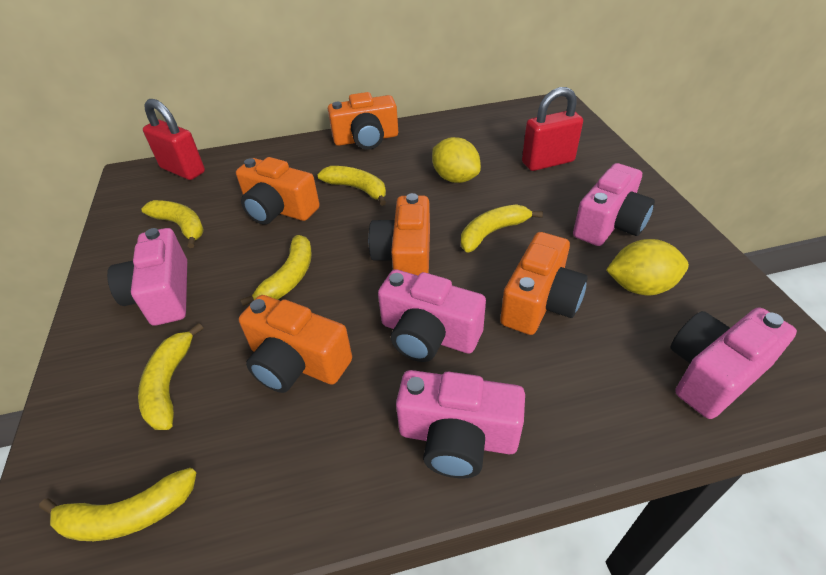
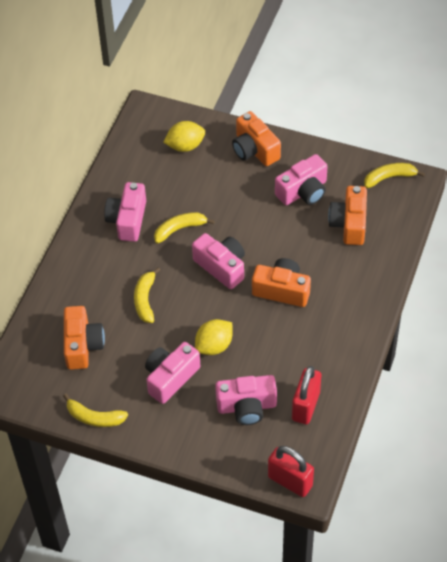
orange camera: 5 -> 4
yellow banana: 6 -> 4

